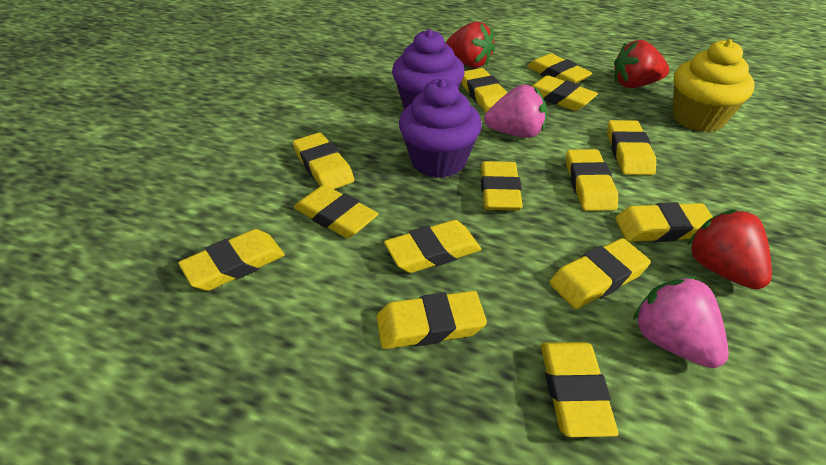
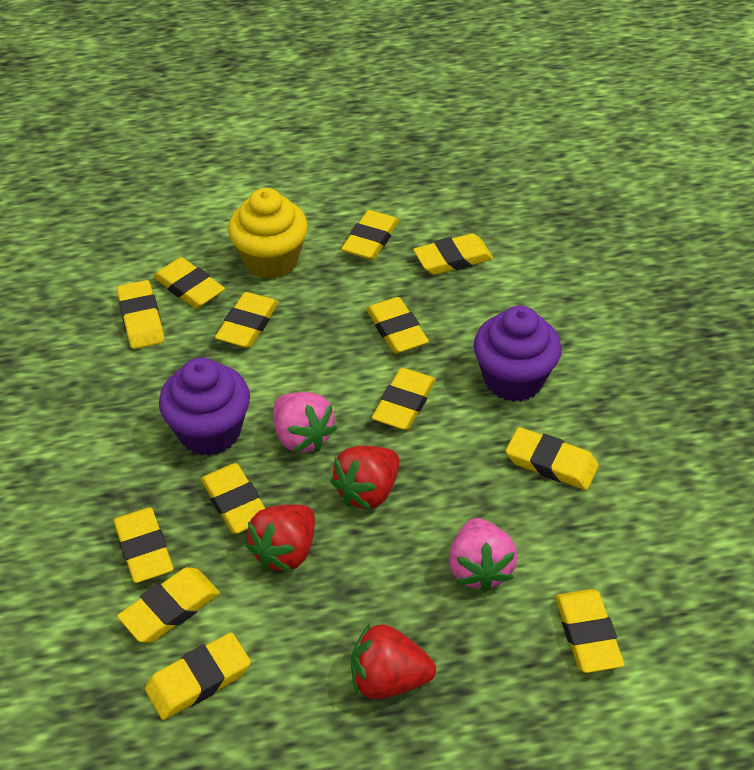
yellow eraser: 14 -> 13

